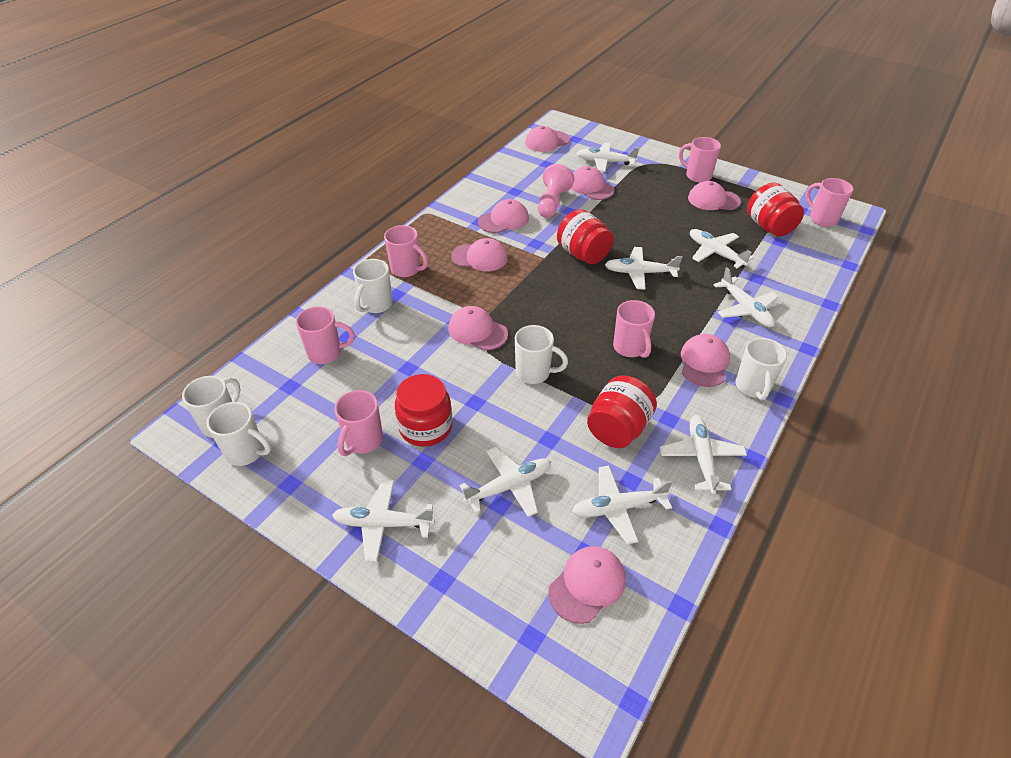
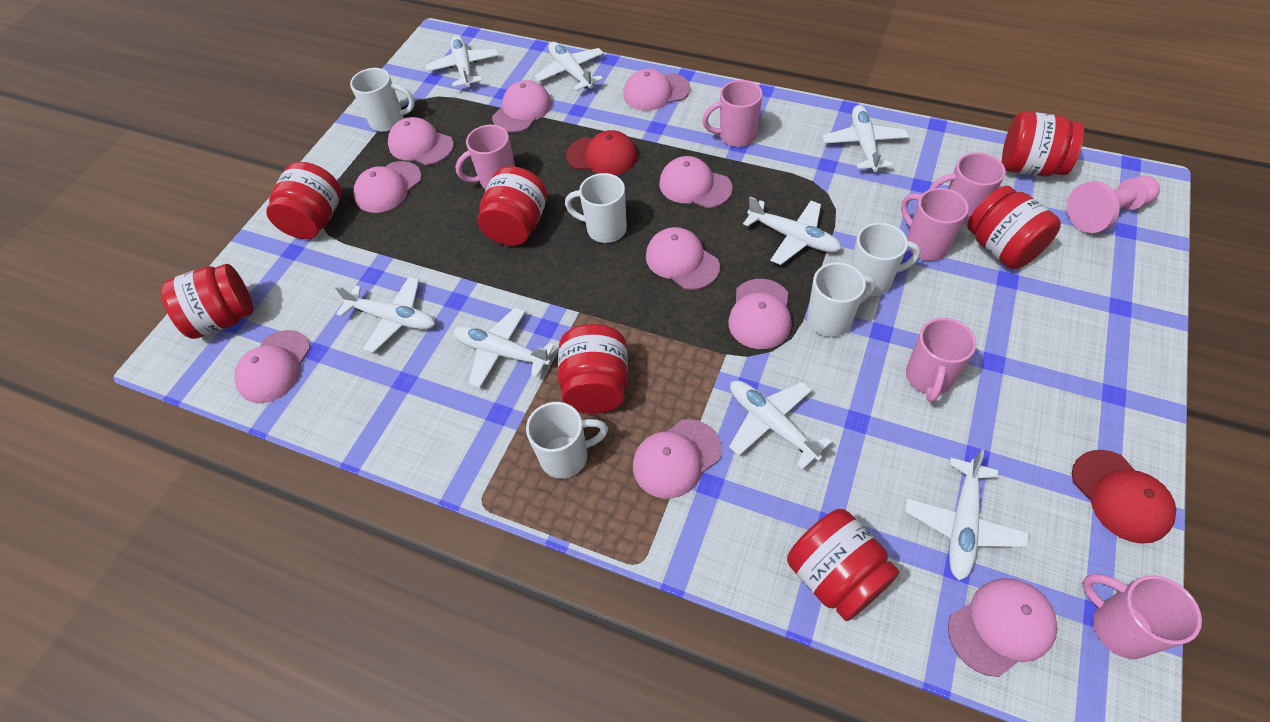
pink cap: 8 -> 10
red cap: 0 -> 2
red jar: 4 -> 7

